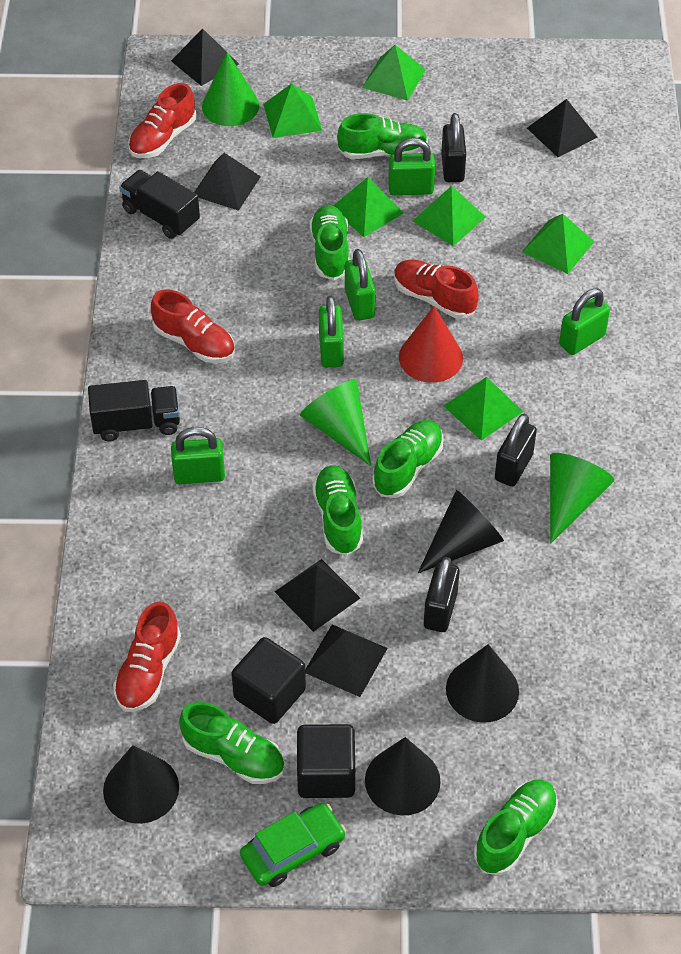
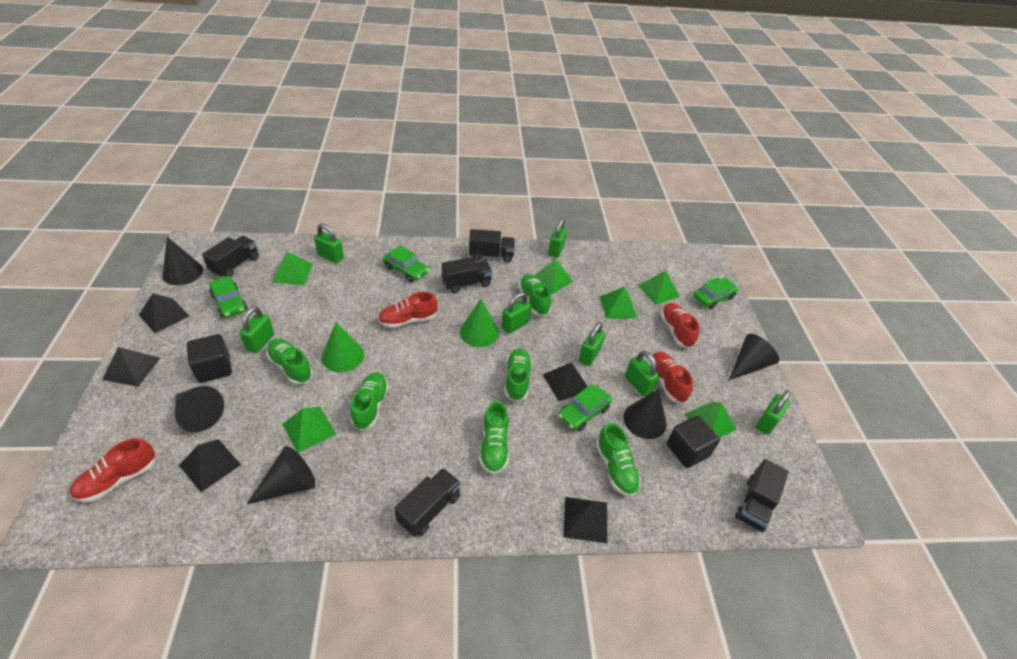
black cone: 4 -> 5
black padlock: 3 -> 0
black truck: 2 -> 5
green car: 1 -> 4
green cone: 3 -> 2
green padlock: 5 -> 7
red cone: 1 -> 0

